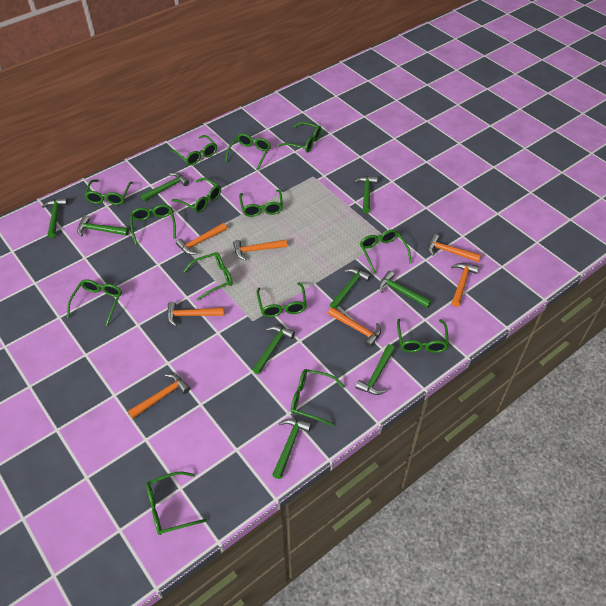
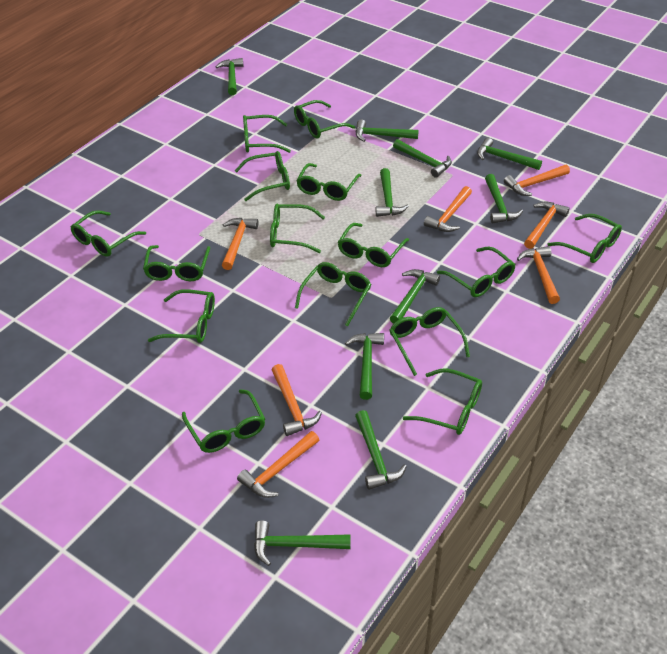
green glasses: 14 -> 15
green hammer: 9 -> 10

